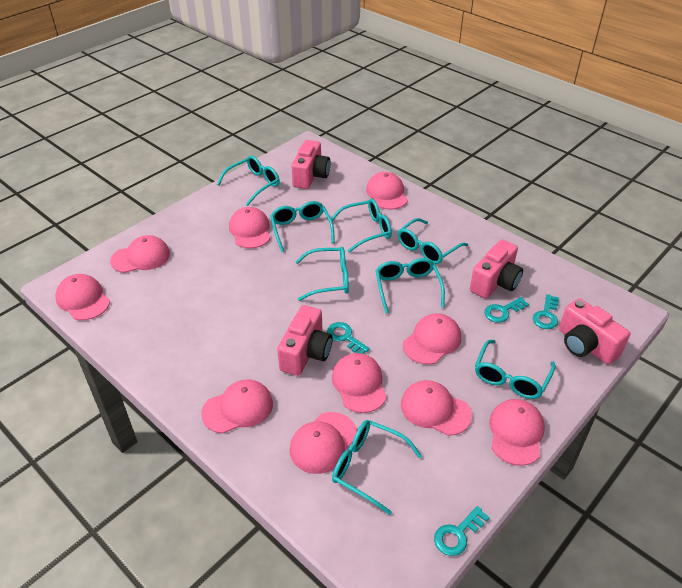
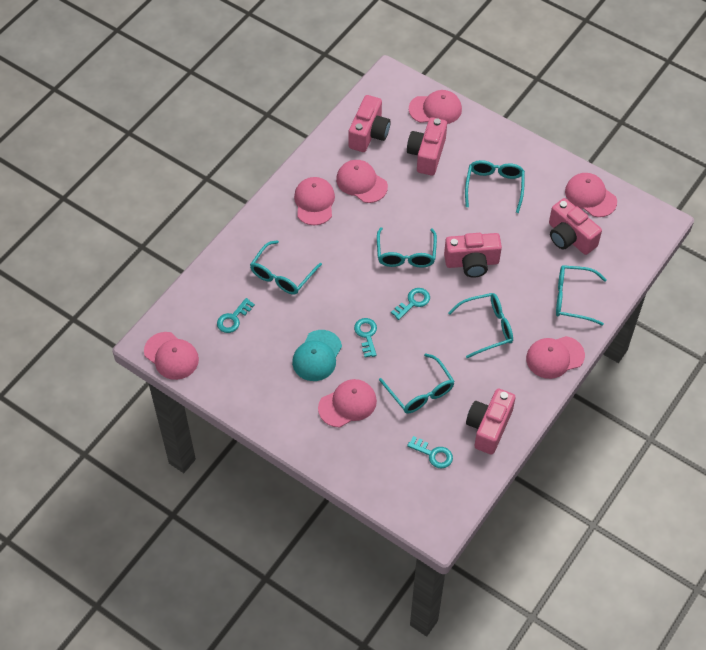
pink camera: 4 -> 5
pink cap: 10 -> 7
turquoise cap: 0 -> 1
turquoise glasses: 8 -> 6

